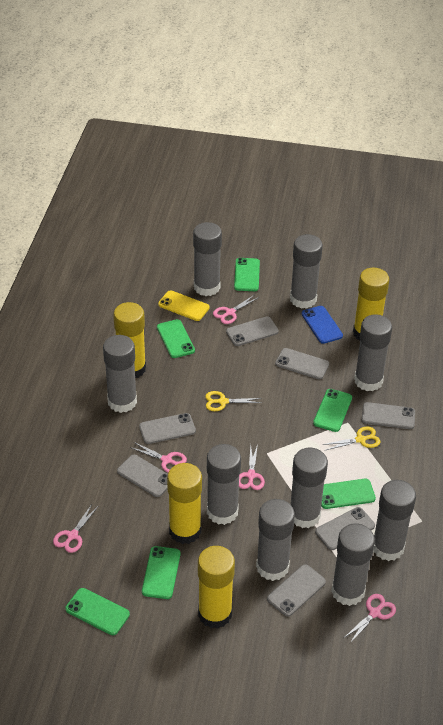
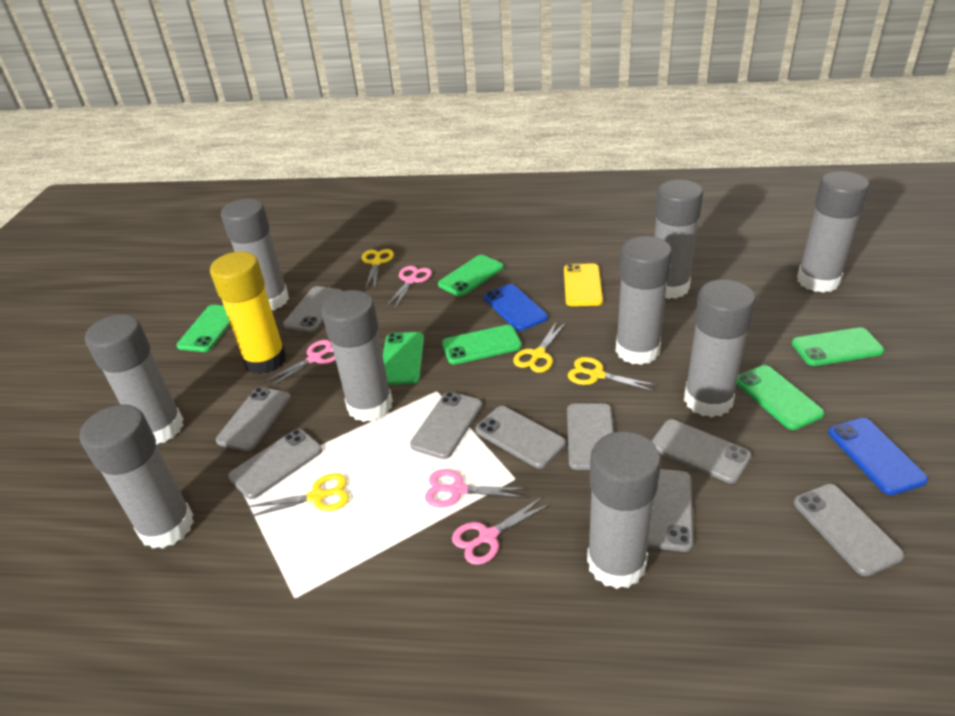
blue phone: 1 -> 2
grey phone: 7 -> 9
pink scissors: 5 -> 4
yellow glue stick: 4 -> 1
yellow scissors: 2 -> 4

